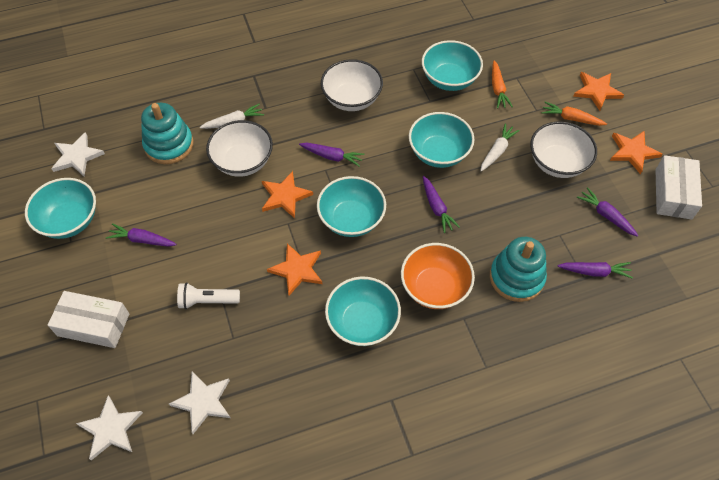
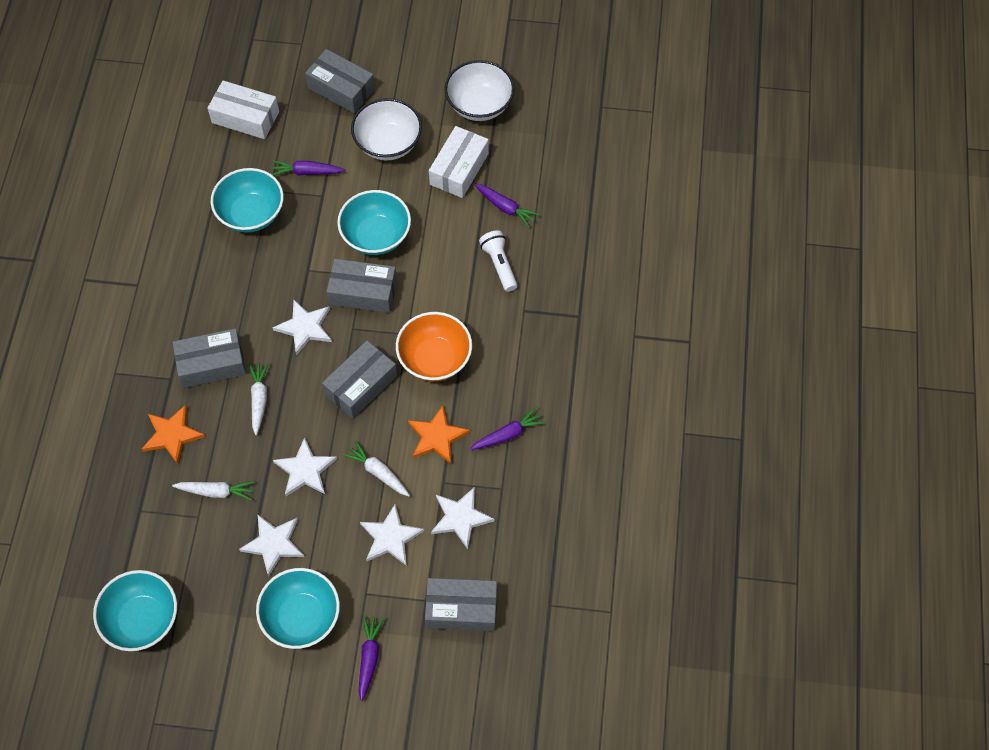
grey box: 0 -> 5
orange carrot: 2 -> 0
orange star: 4 -> 2
purple carrot: 5 -> 4
turquoise bowl: 5 -> 4
turquoise stacking toy: 2 -> 0
white bowl: 3 -> 2
white carrot: 2 -> 3
white star: 3 -> 5

